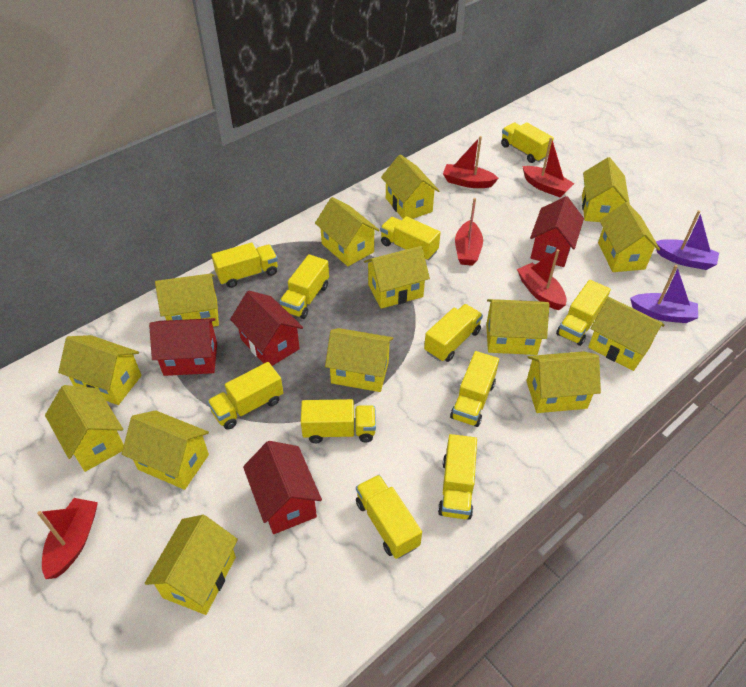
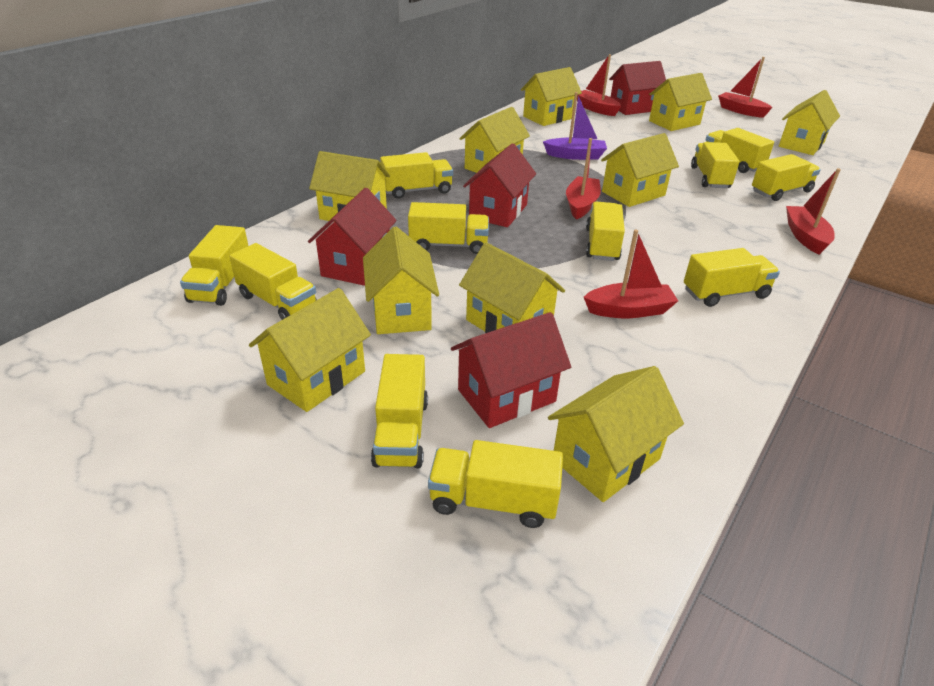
purple boat: 2 -> 1
yellow house: 14 -> 10

